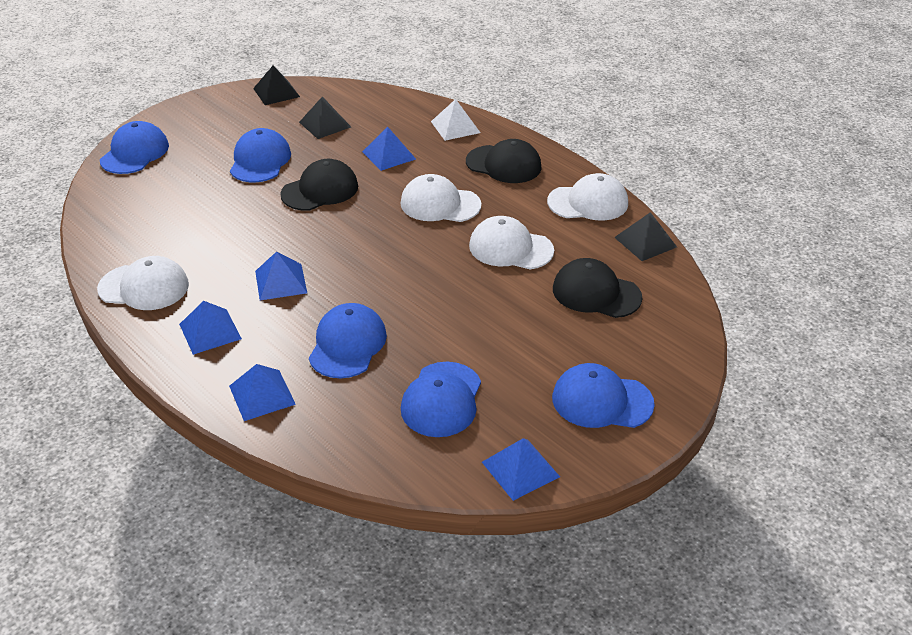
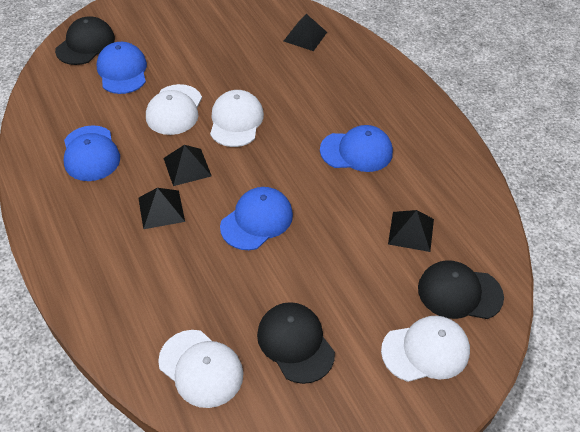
black pyramid: 3 -> 4
blue cap: 5 -> 4
blue pyramid: 5 -> 0
white pyramid: 1 -> 0

